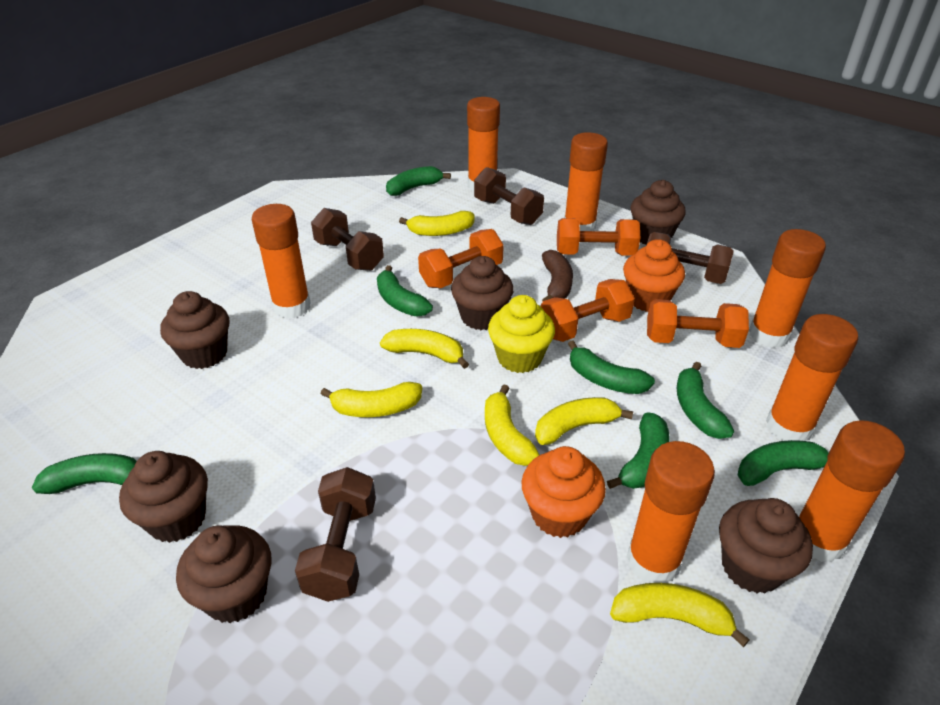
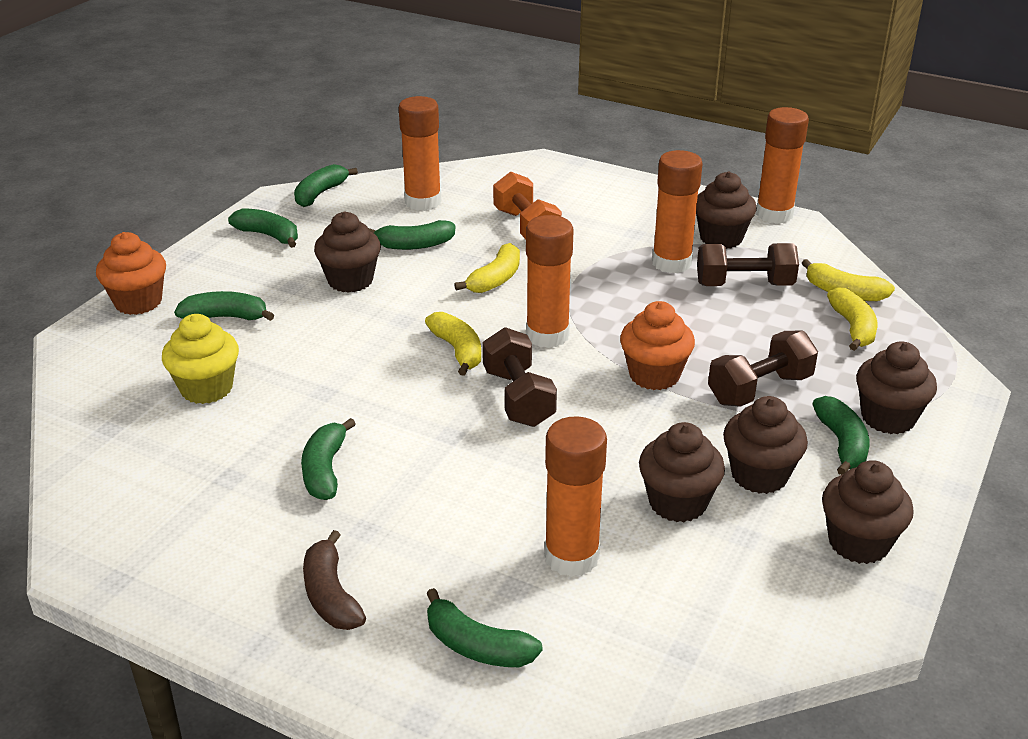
brown dumbbell: 4 -> 3
orange dumbbell: 4 -> 1
orange glue stick: 7 -> 5
yellow banana: 6 -> 4

